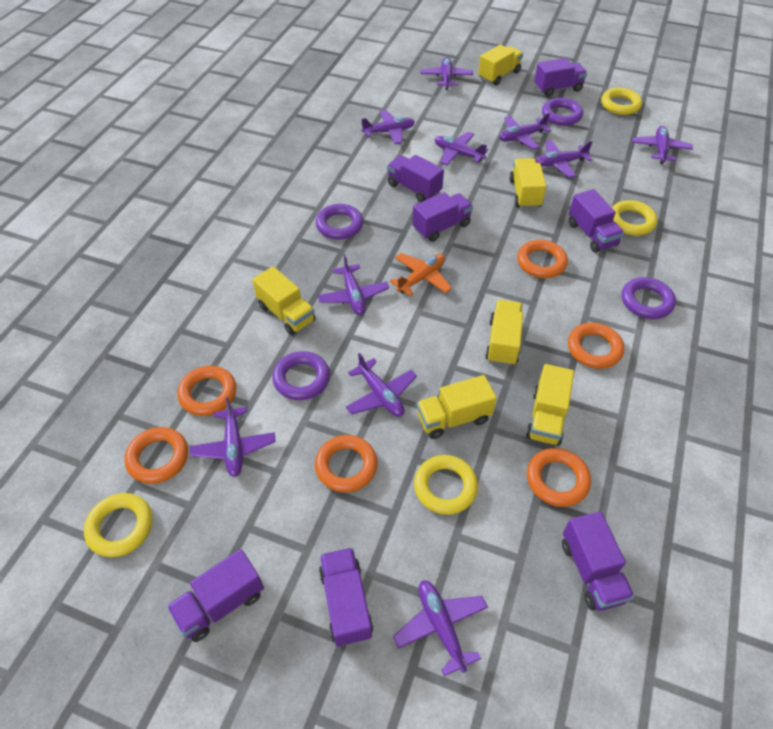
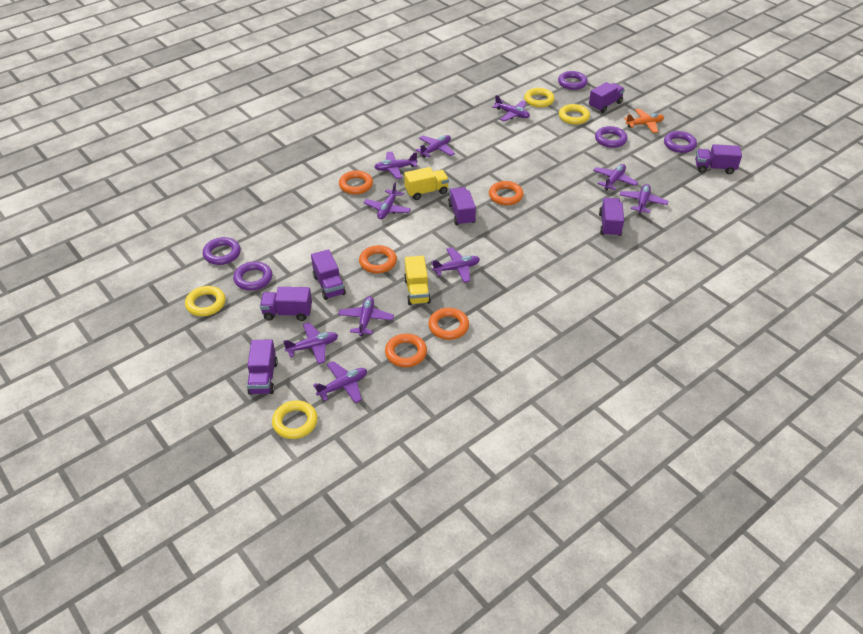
orange ring: 6 -> 5
purple ring: 4 -> 5
yellow truck: 6 -> 2

